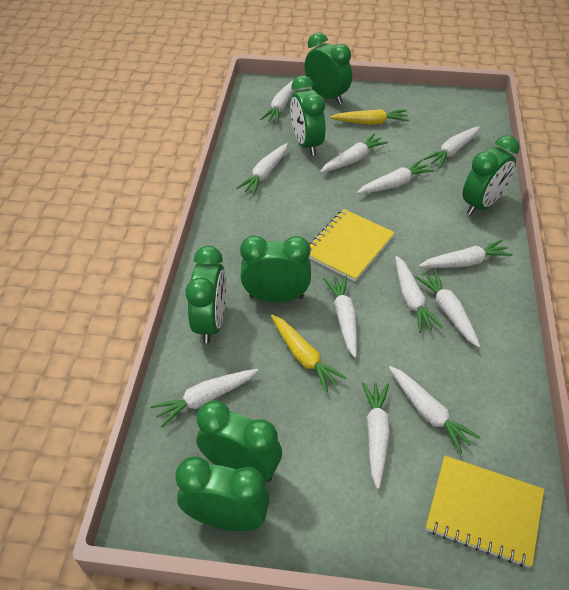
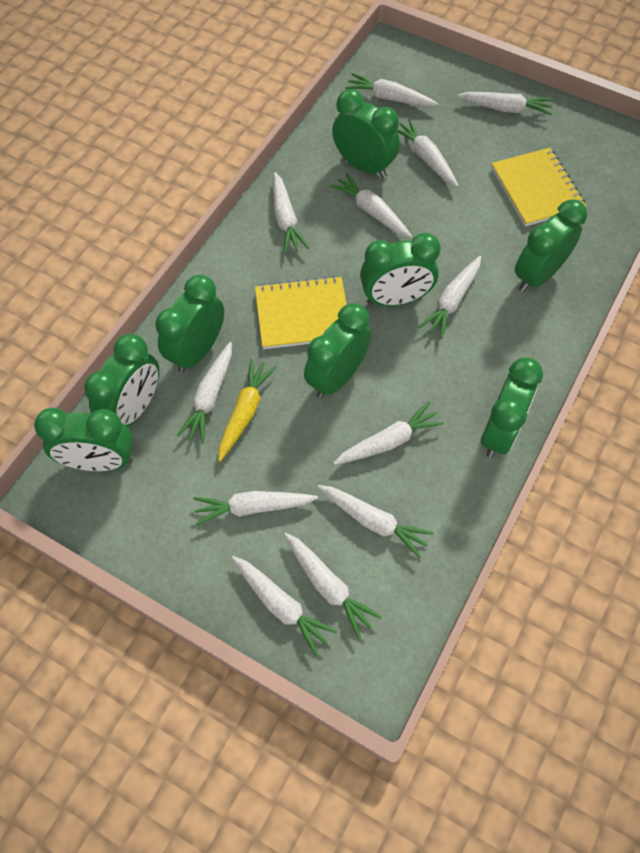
green clock: 7 -> 8
yellow carrot: 2 -> 1

